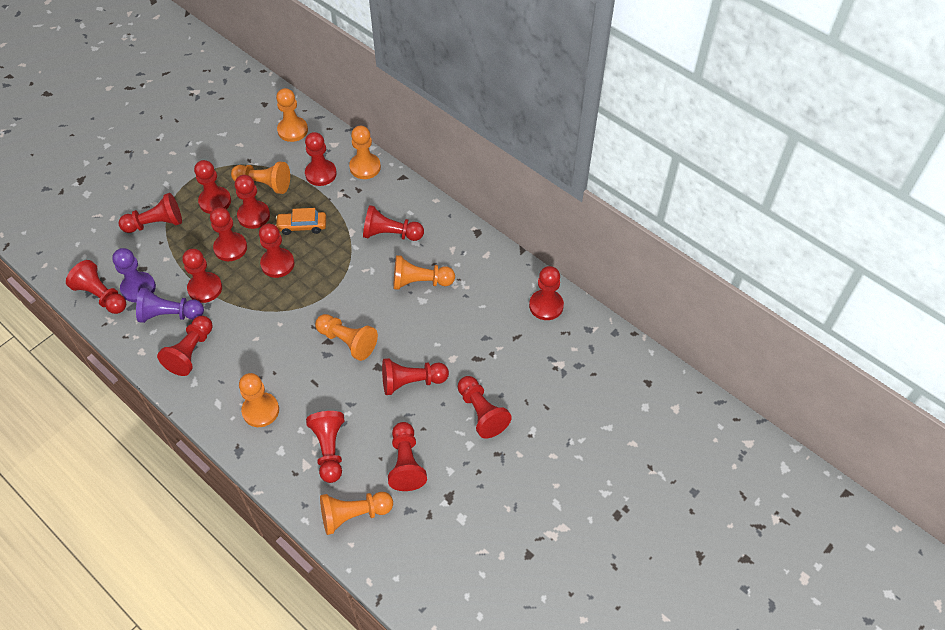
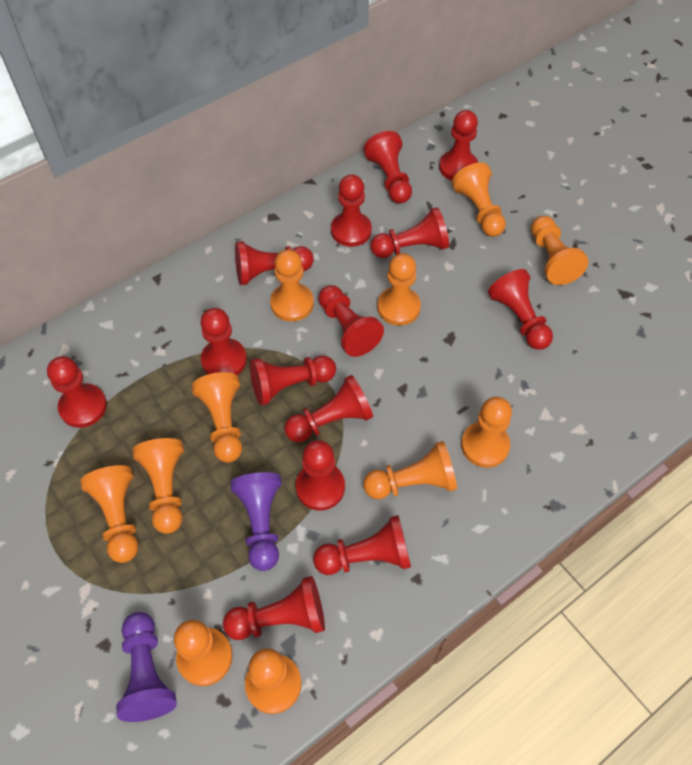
orange car: 1 -> 0
orange pawn: 7 -> 11
red pawn: 15 -> 14

